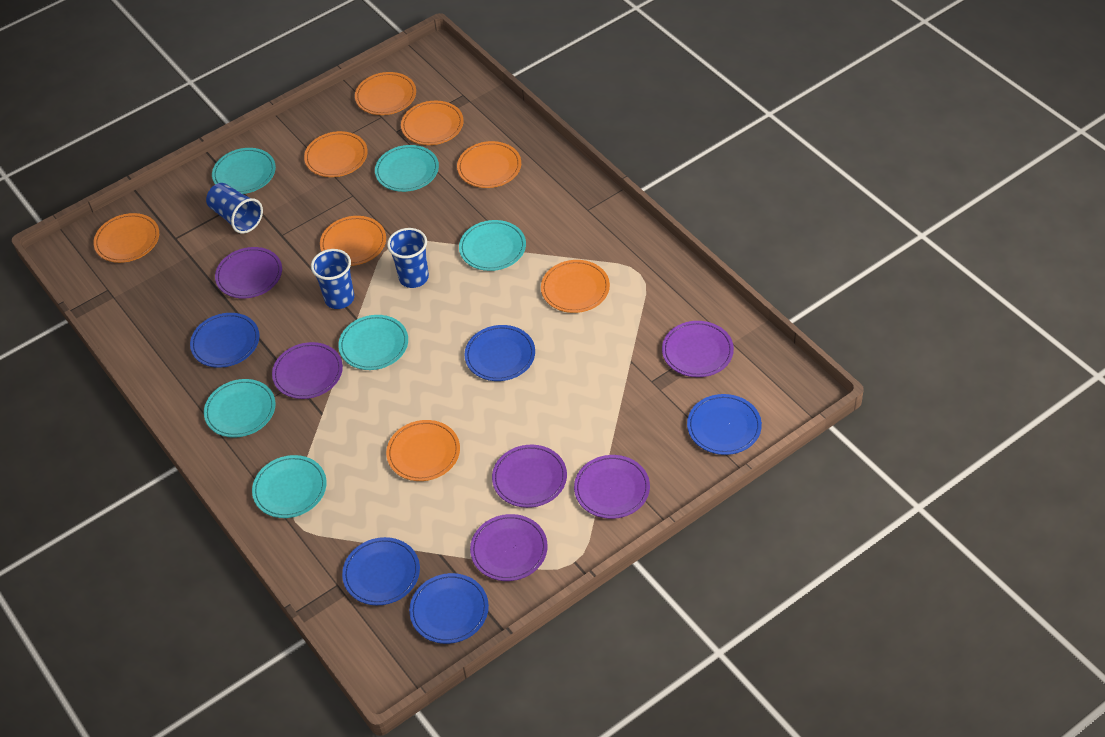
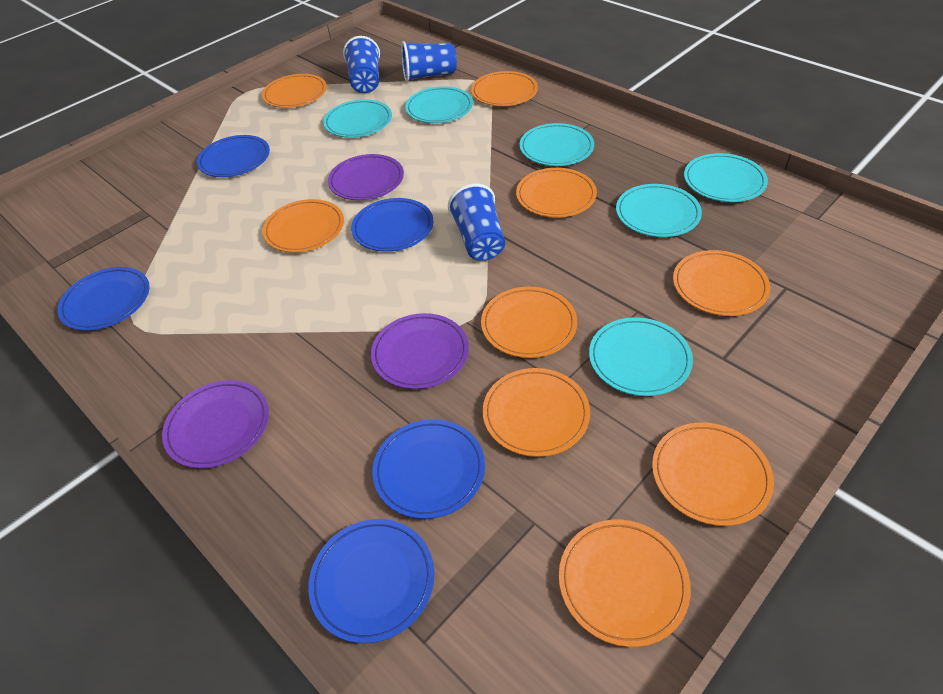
orange plate: 8 -> 9
purple plate: 6 -> 3

